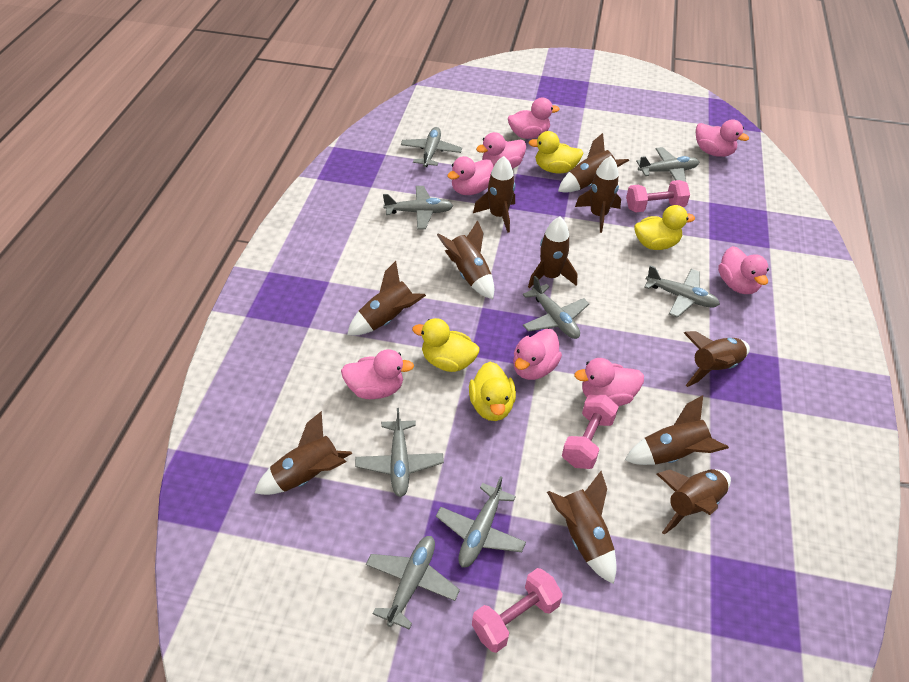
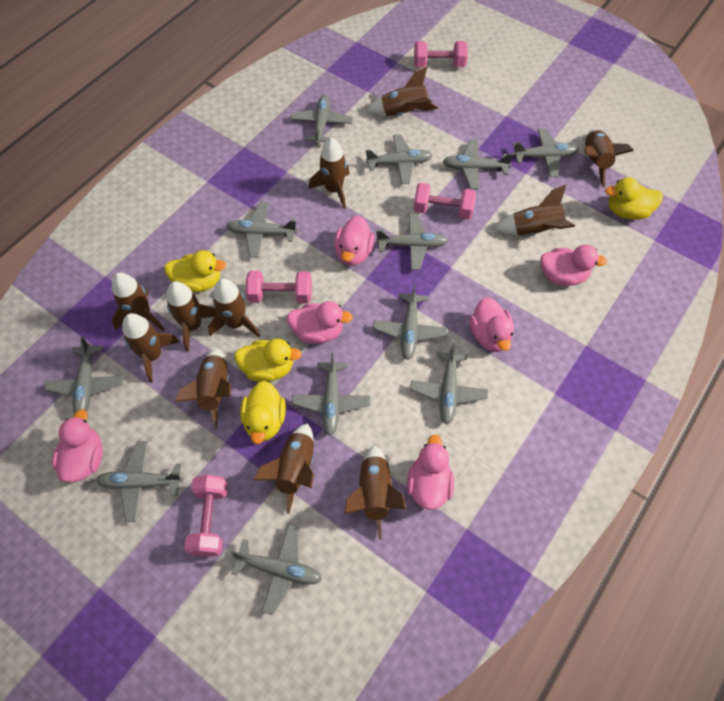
grey plane: 8 -> 12
pink duck: 8 -> 6
pink dumbbell: 3 -> 4

